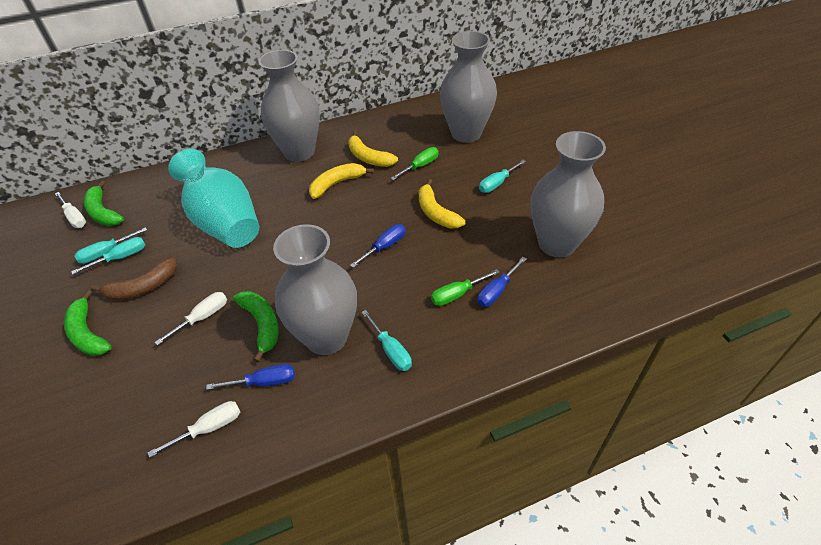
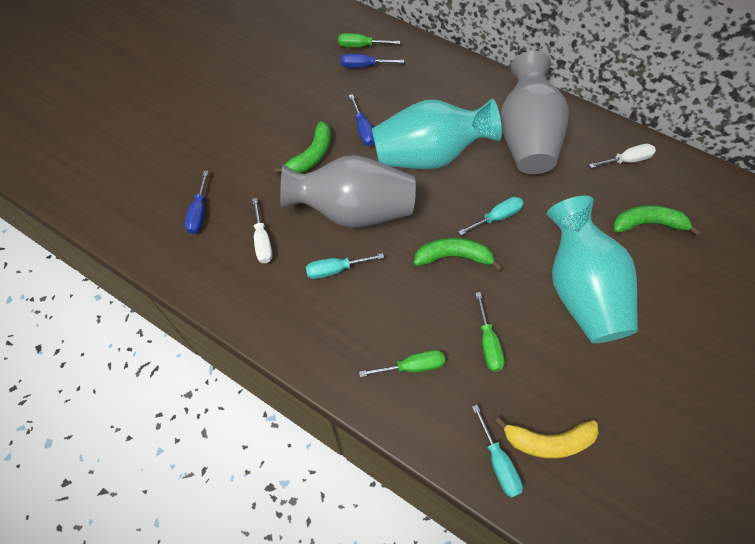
brown banana: 1 -> 0
green screwdriver: 2 -> 3
grey vase: 4 -> 2
turquoise screwdriver: 4 -> 3
turquoise vase: 1 -> 2
white screwdriver: 3 -> 2
yellow banana: 3 -> 1

